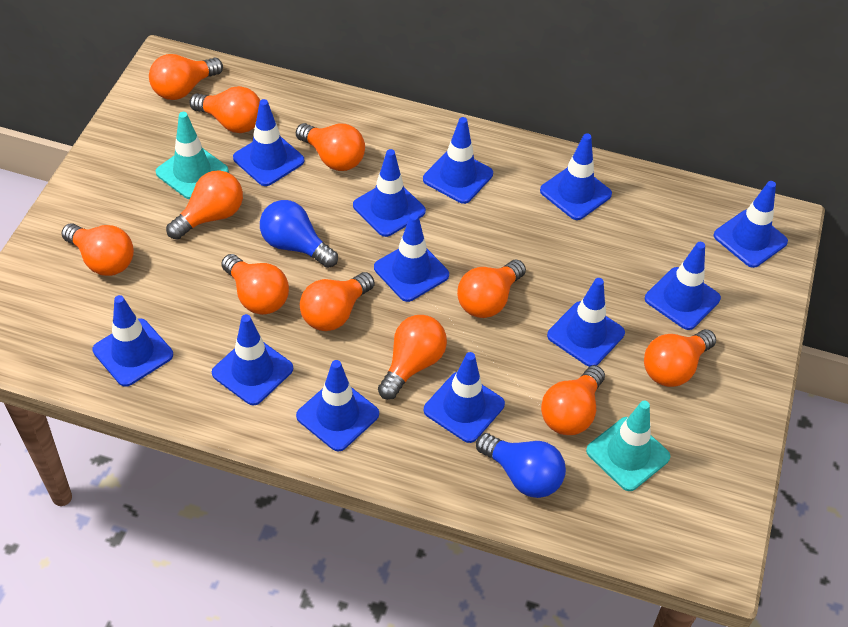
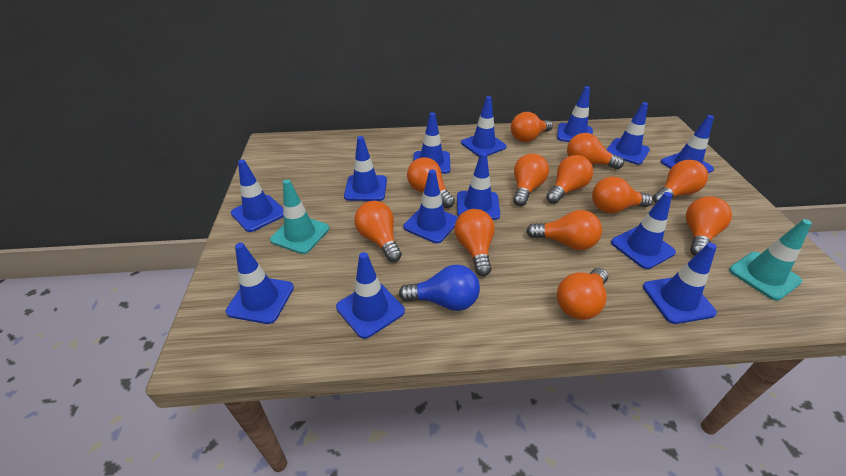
blue light bulb: 2 -> 1
blue traffic cone: 12 -> 13
orange light bulb: 11 -> 12

